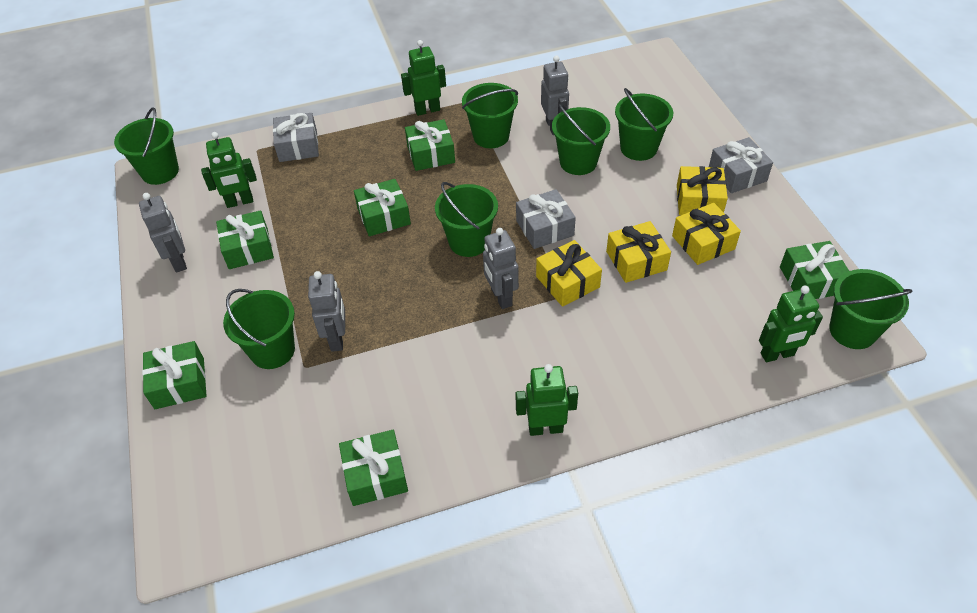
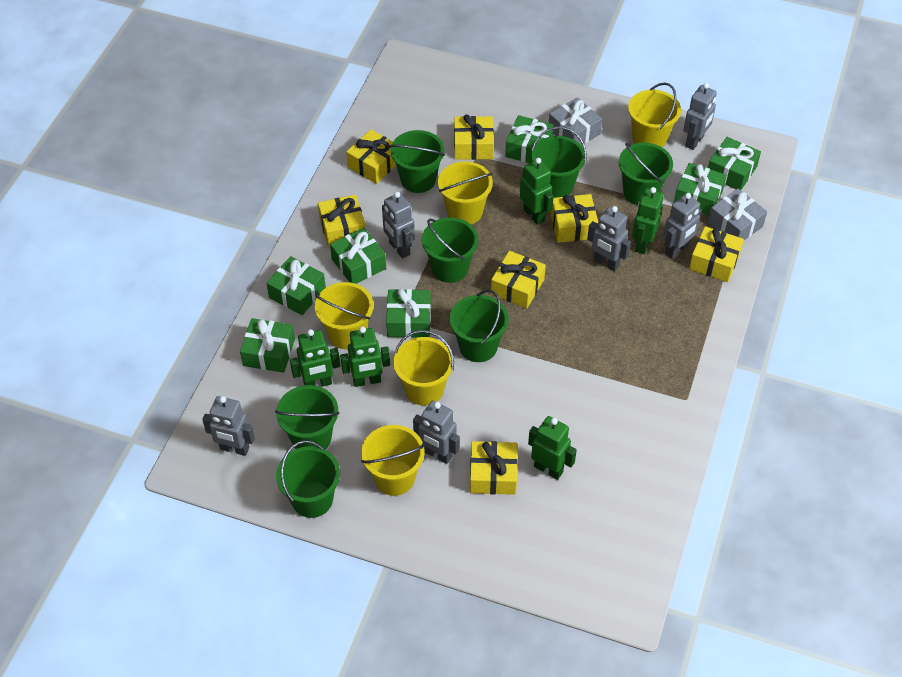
green gift: 6 -> 7
green robot: 4 -> 5
grey gift: 3 -> 2
grey robot: 4 -> 6
yellow bucket: 0 -> 5
yellow gift: 4 -> 7

